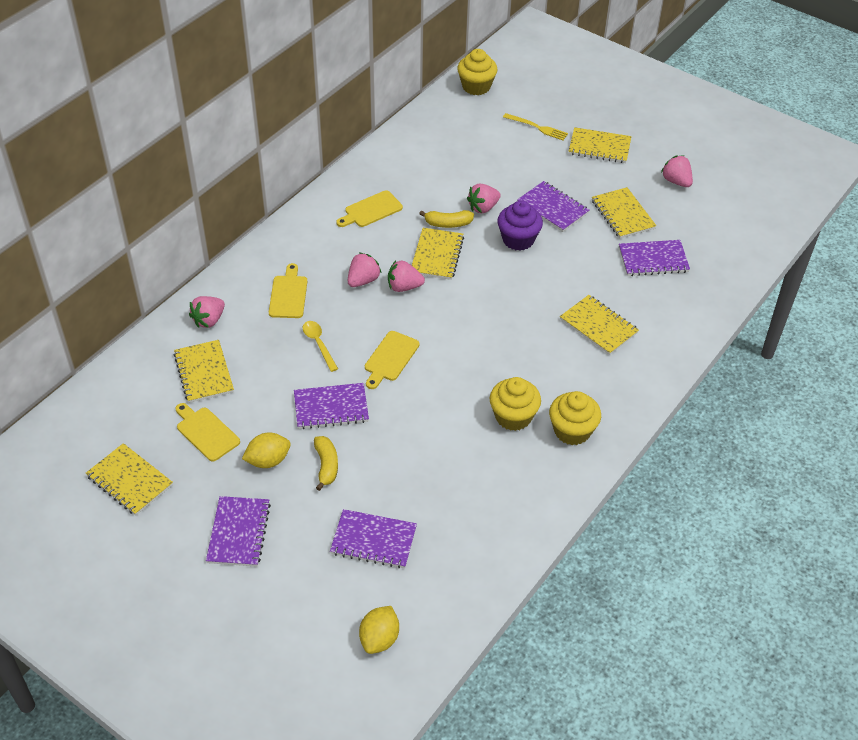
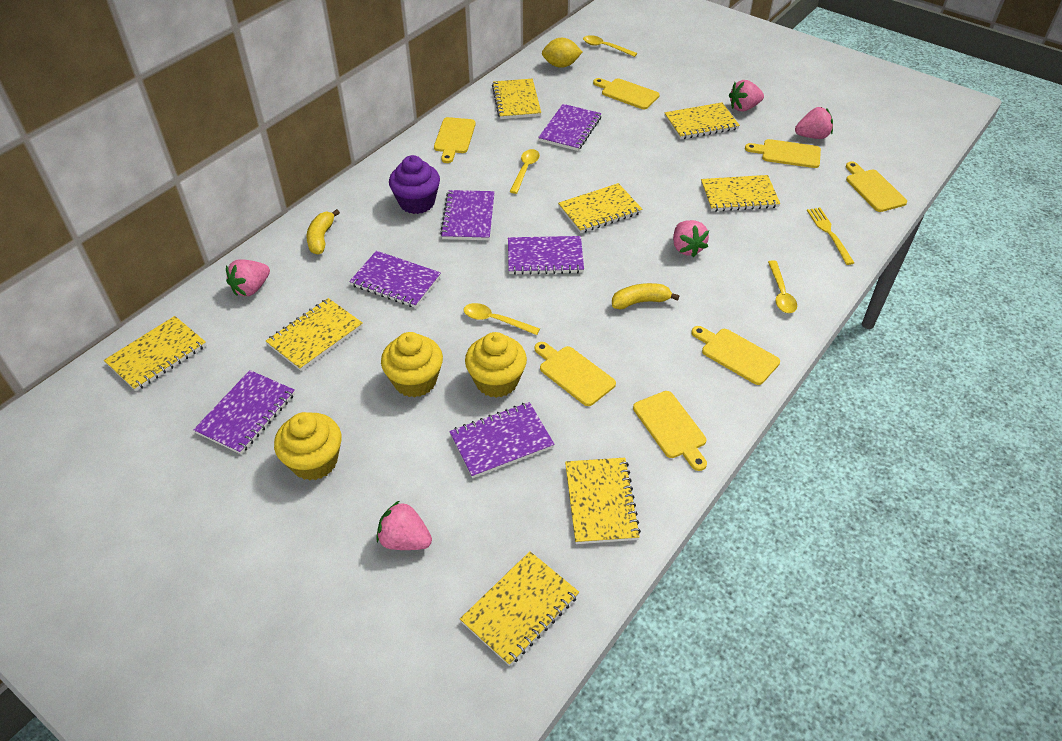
purple notebook: 5 -> 6
yellow cutting board: 4 -> 7
yellow lemon: 2 -> 1
yellow notebook: 6 -> 8
yellow spoon: 1 -> 4

